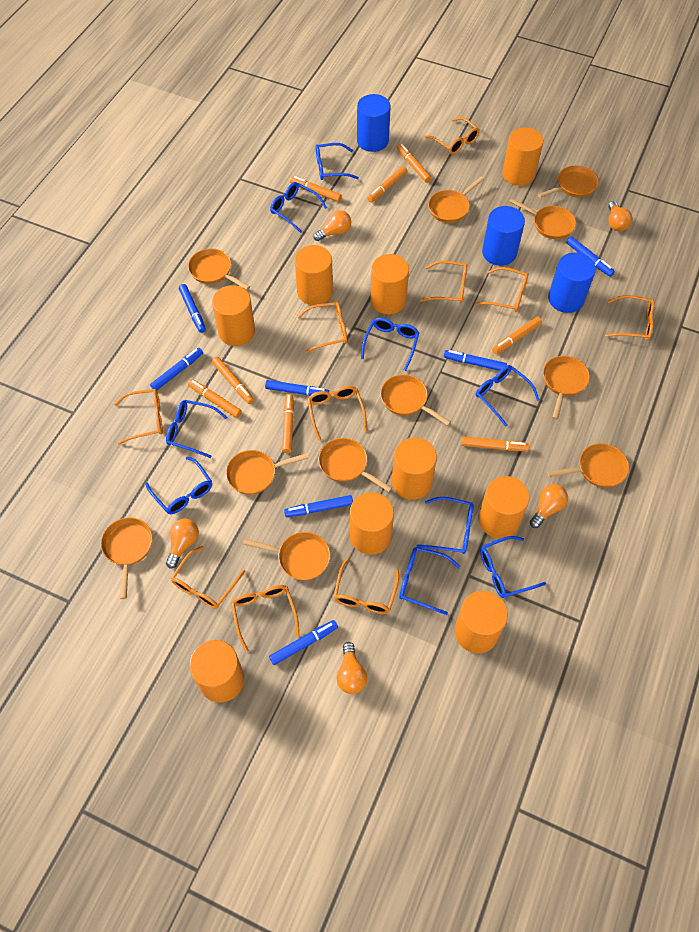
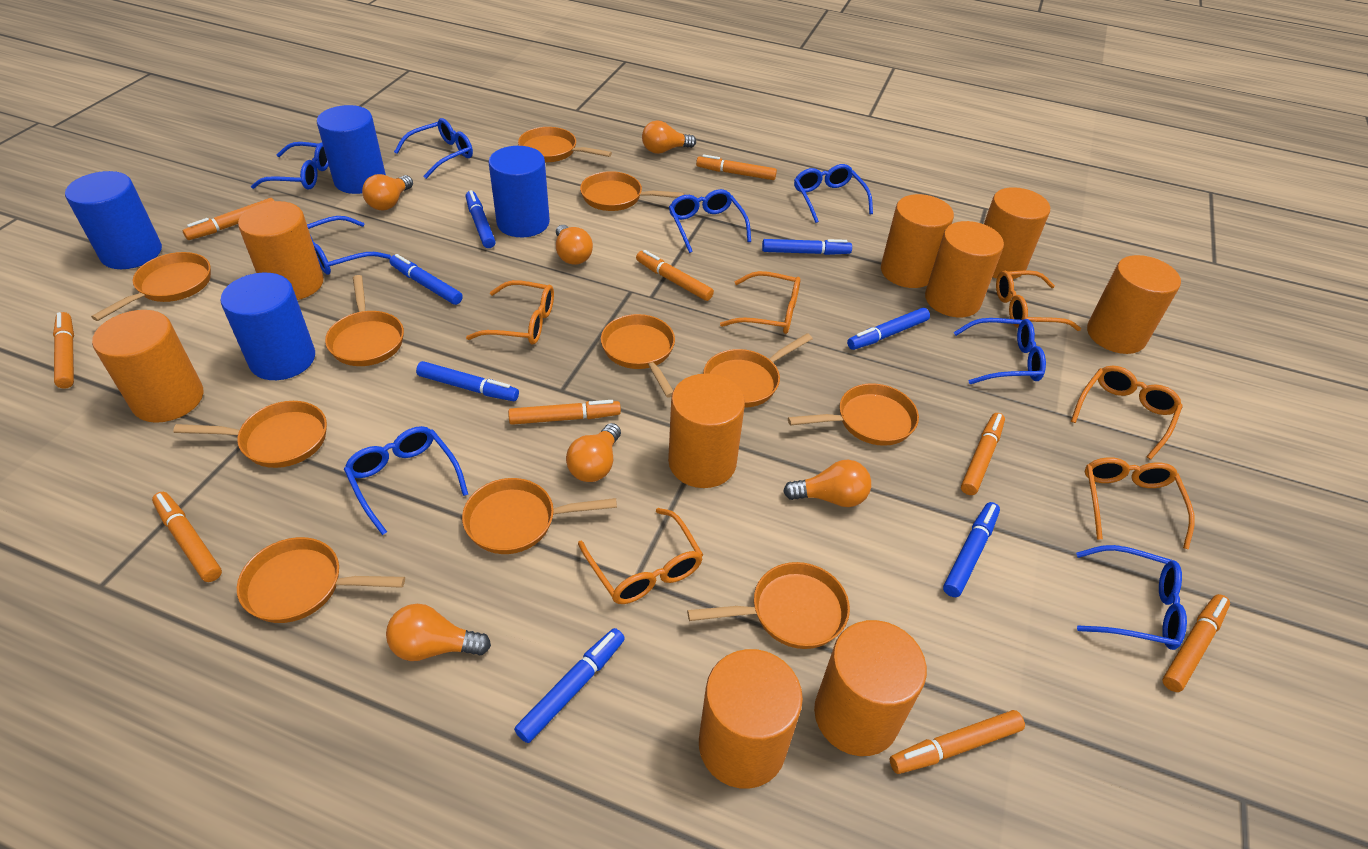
blue cylinder: 3 -> 4
blue glasses: 9 -> 8
orange glasses: 10 -> 6
orange light bulb: 5 -> 6
orange marker: 8 -> 9

